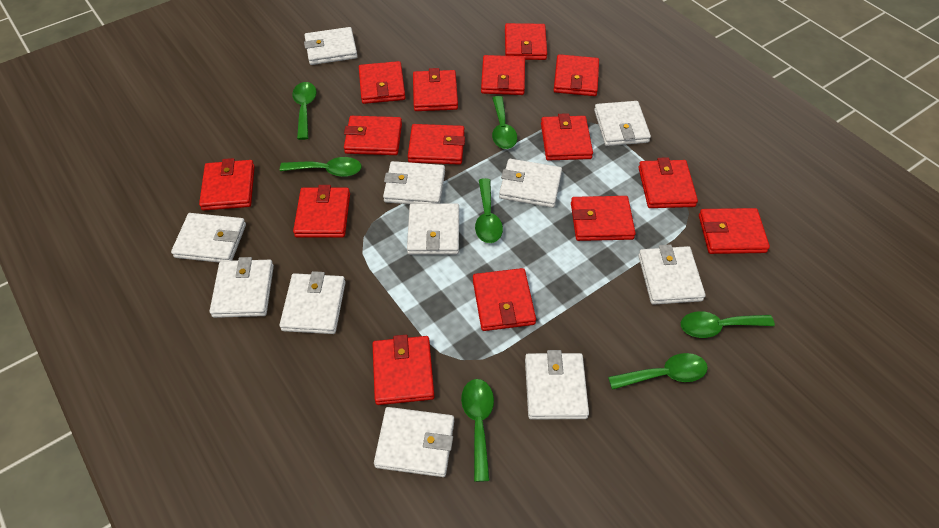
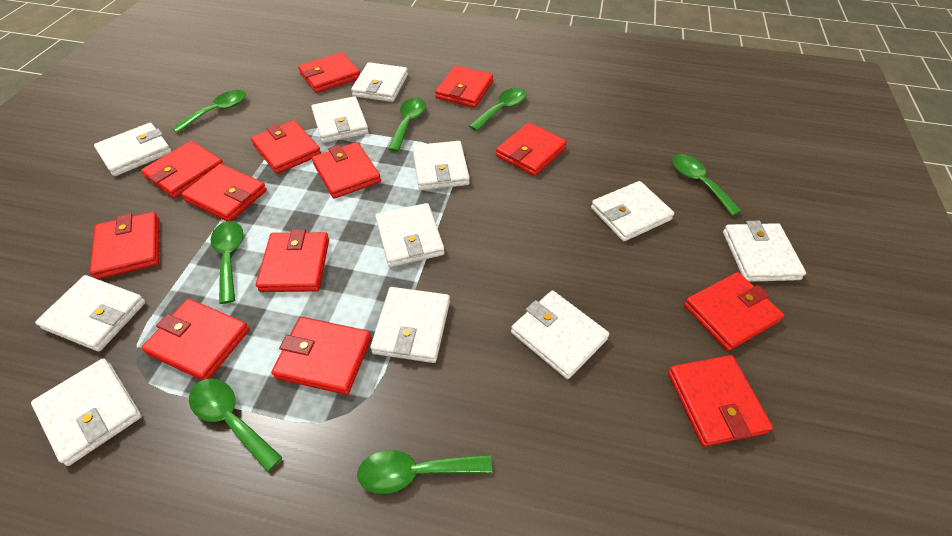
red wallet: 15 -> 13

